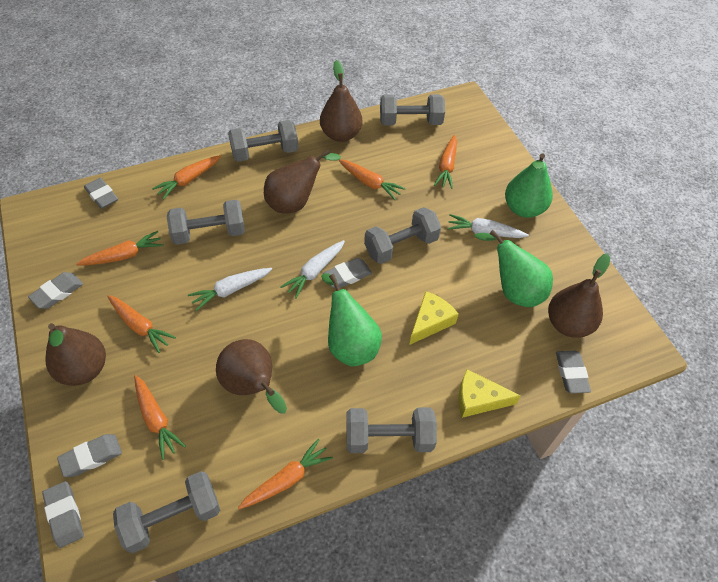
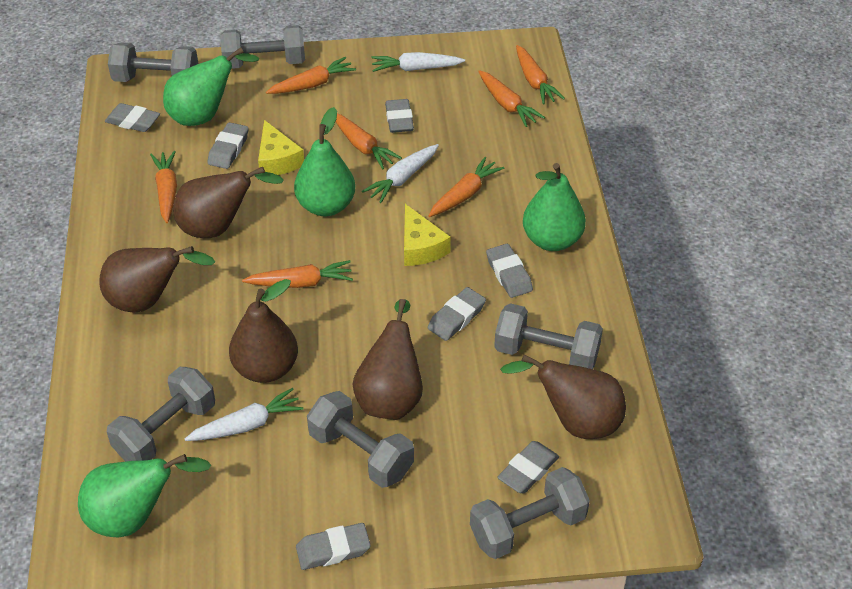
green pear: 3 -> 4
grey eraser: 6 -> 7

